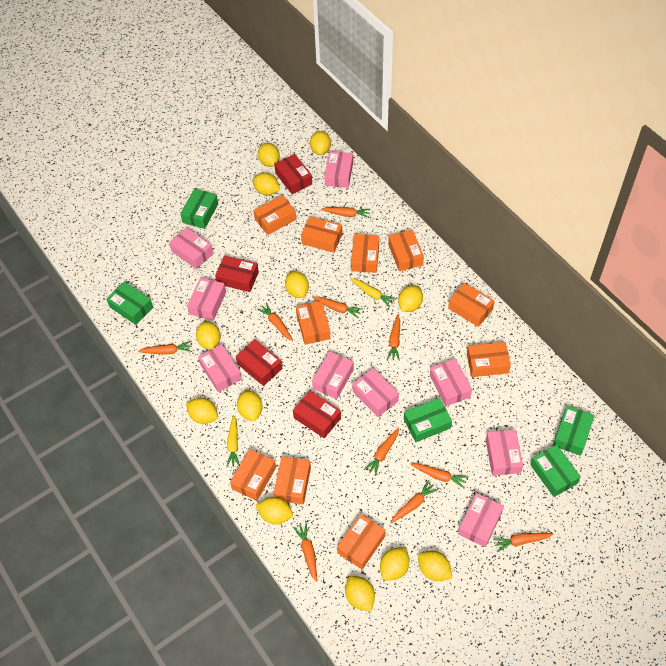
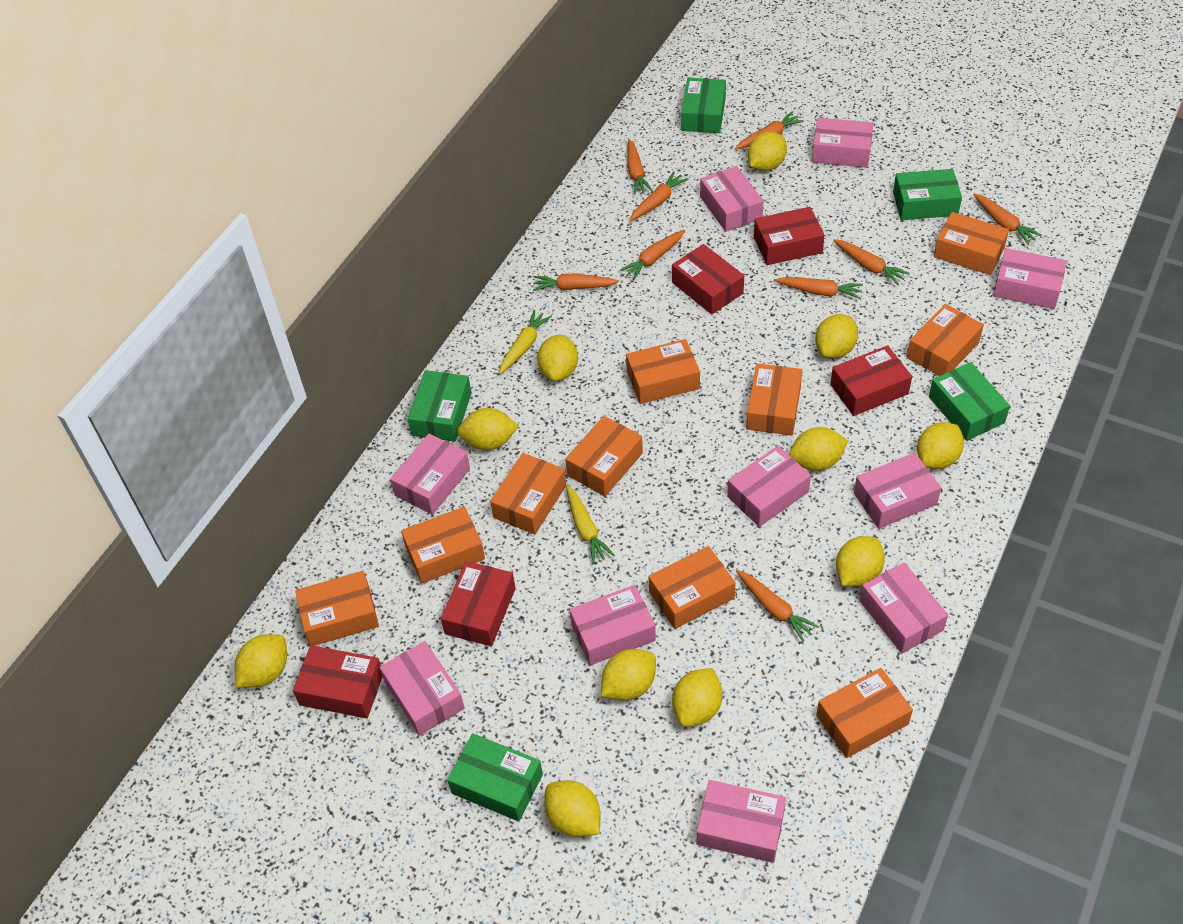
orange carrot: 10 -> 9
pink box: 9 -> 10
red box: 4 -> 5
yellow lemon: 12 -> 11

